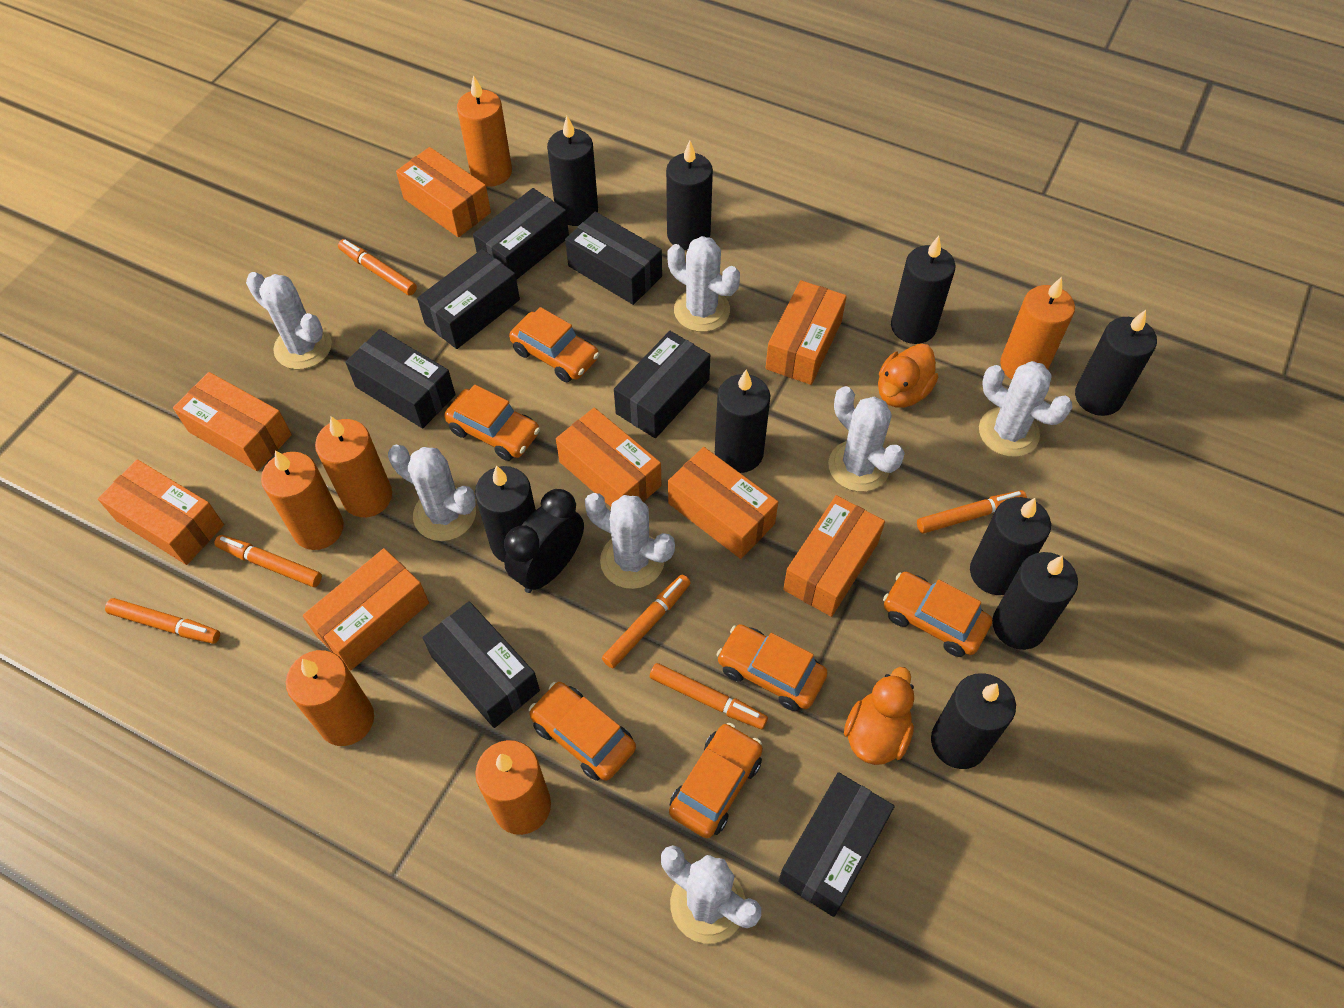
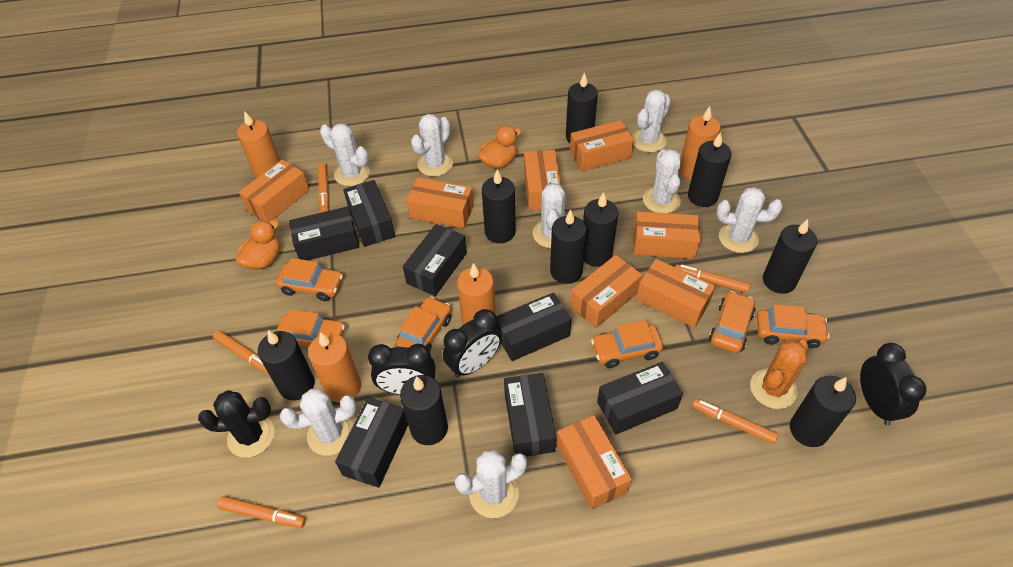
black cactus: 0 -> 1
black clock: 1 -> 3
orange cactus: 0 -> 1
orange candle: 6 -> 4
orange marker: 6 -> 5
white cactus: 7 -> 8

